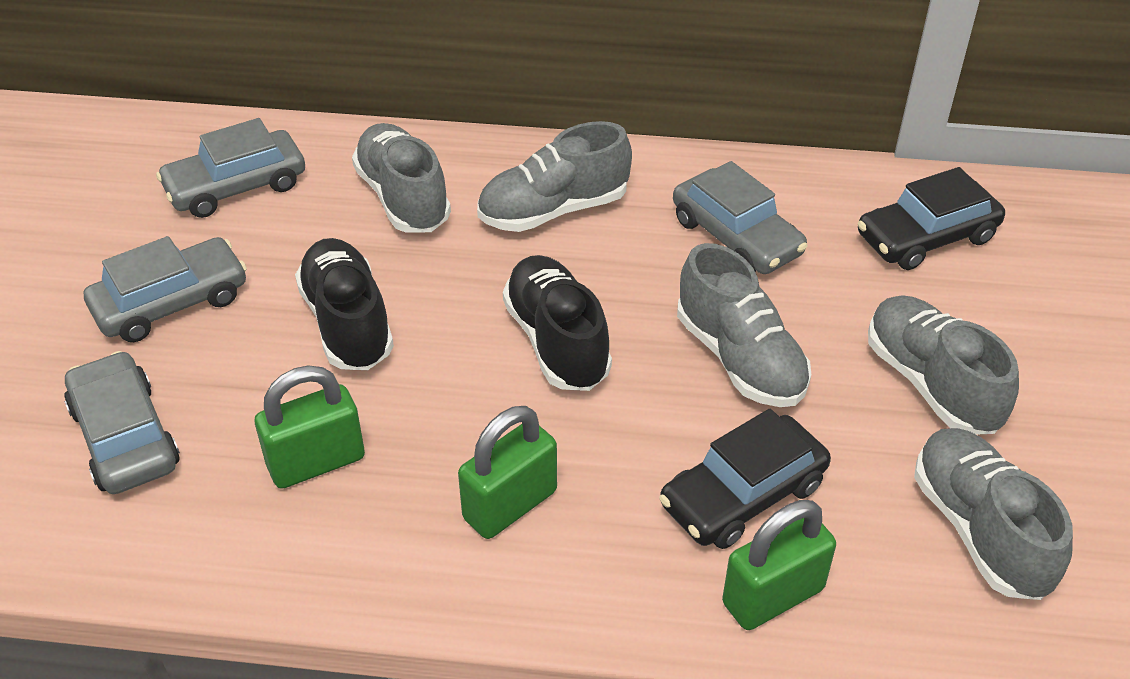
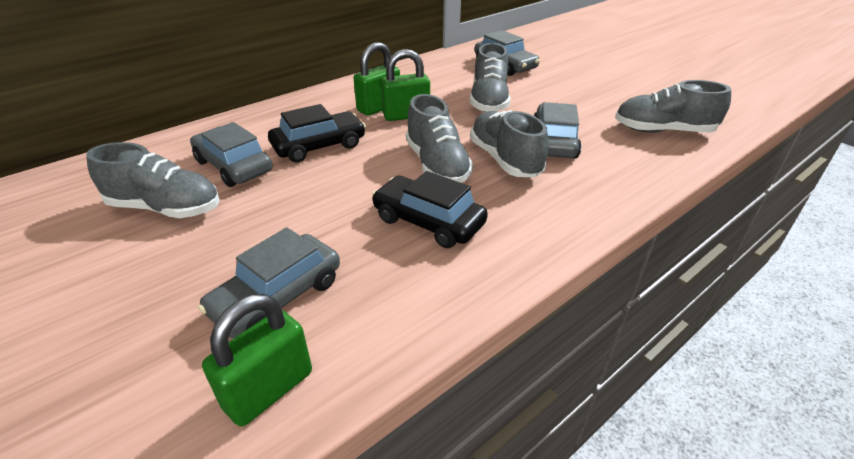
black shoe: 2 -> 0

